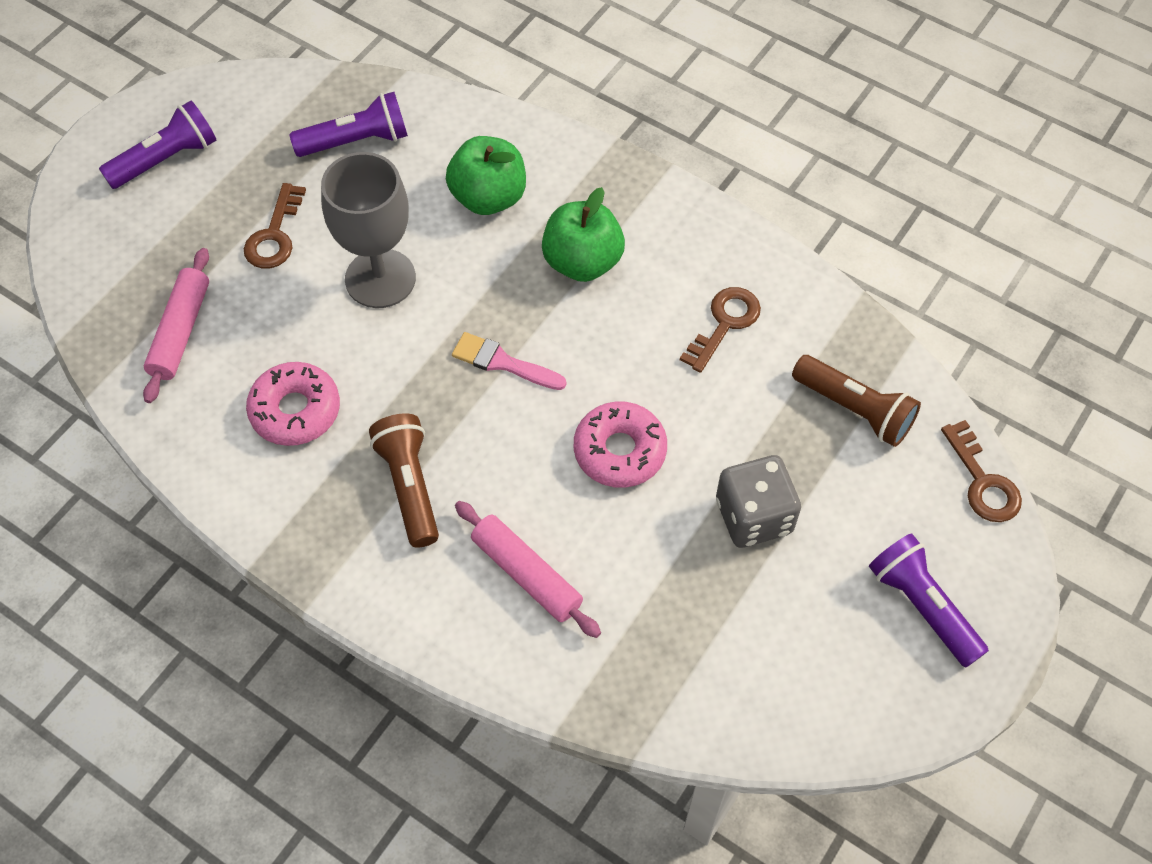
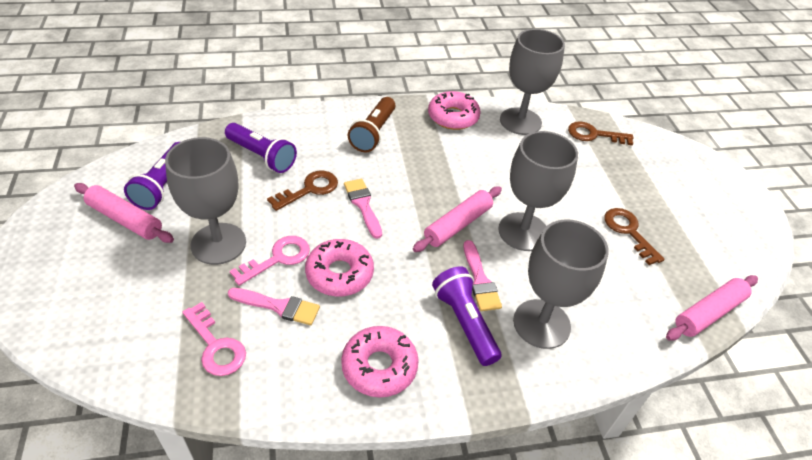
brown flashlight: 2 -> 1
green apple: 2 -> 0
grey dice: 1 -> 0
grey goblet: 1 -> 4
pink brush: 1 -> 3
pink donut: 2 -> 3
pink key: 0 -> 2
pink rolling pin: 2 -> 3

